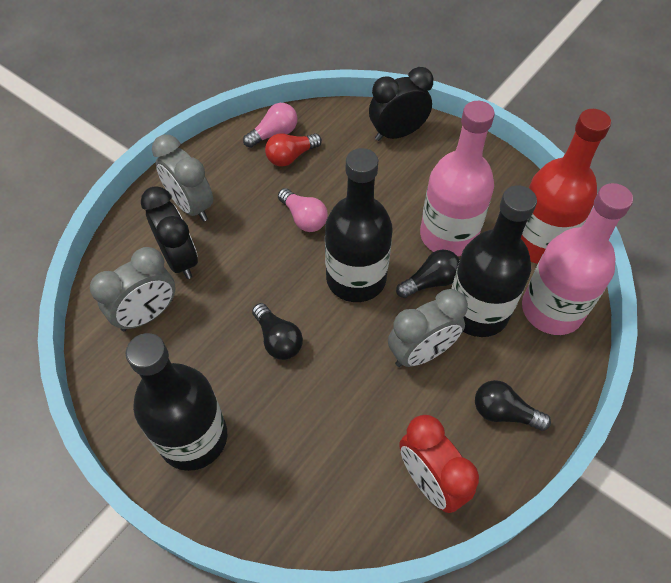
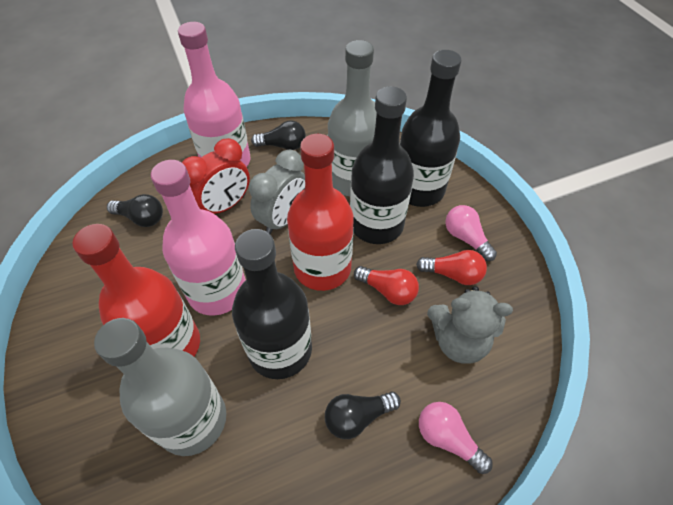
black clock: 2 -> 0
grey bottle: 0 -> 2
grey clock: 3 -> 1
grey teddy bear: 0 -> 1
red bottle: 1 -> 2
red light bulb: 1 -> 2

